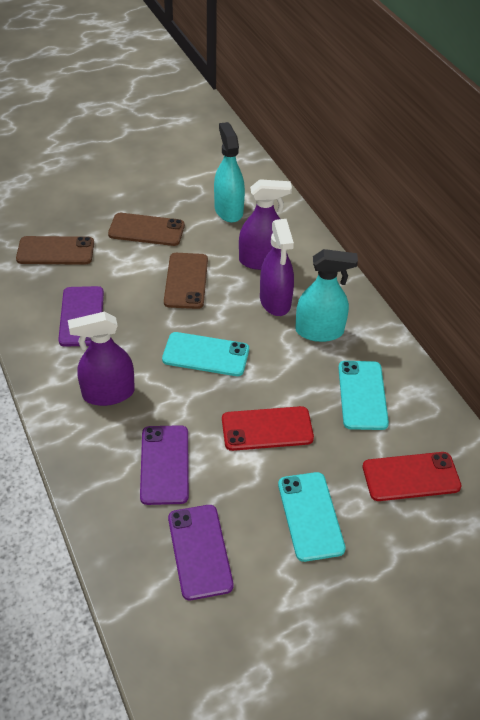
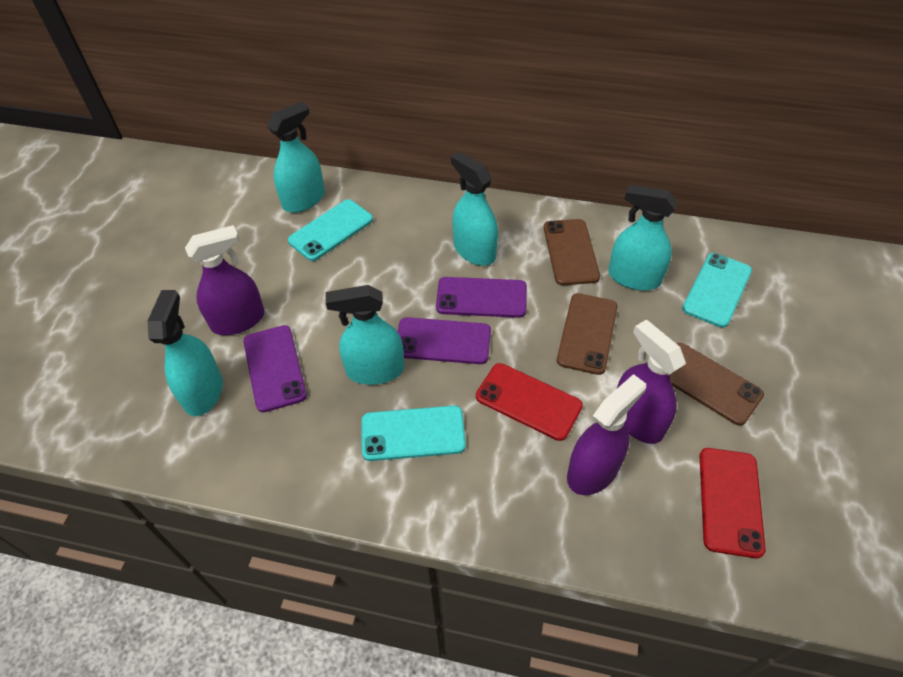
turquoise spray bottle: 2 -> 5

